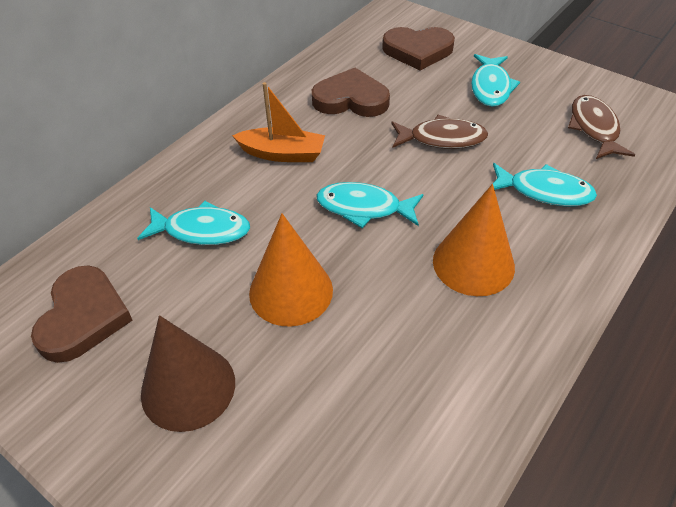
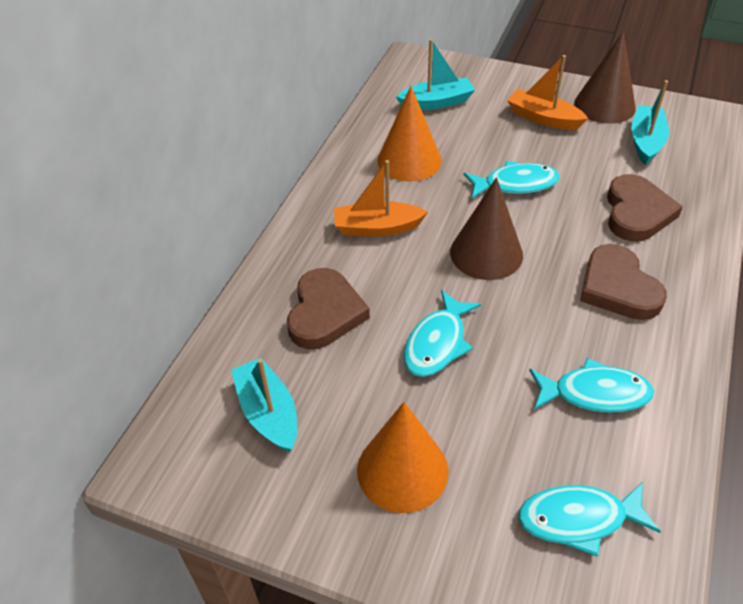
brown cone: 1 -> 2
brown fish: 2 -> 0
orange boat: 1 -> 2
turquoise boat: 0 -> 3

